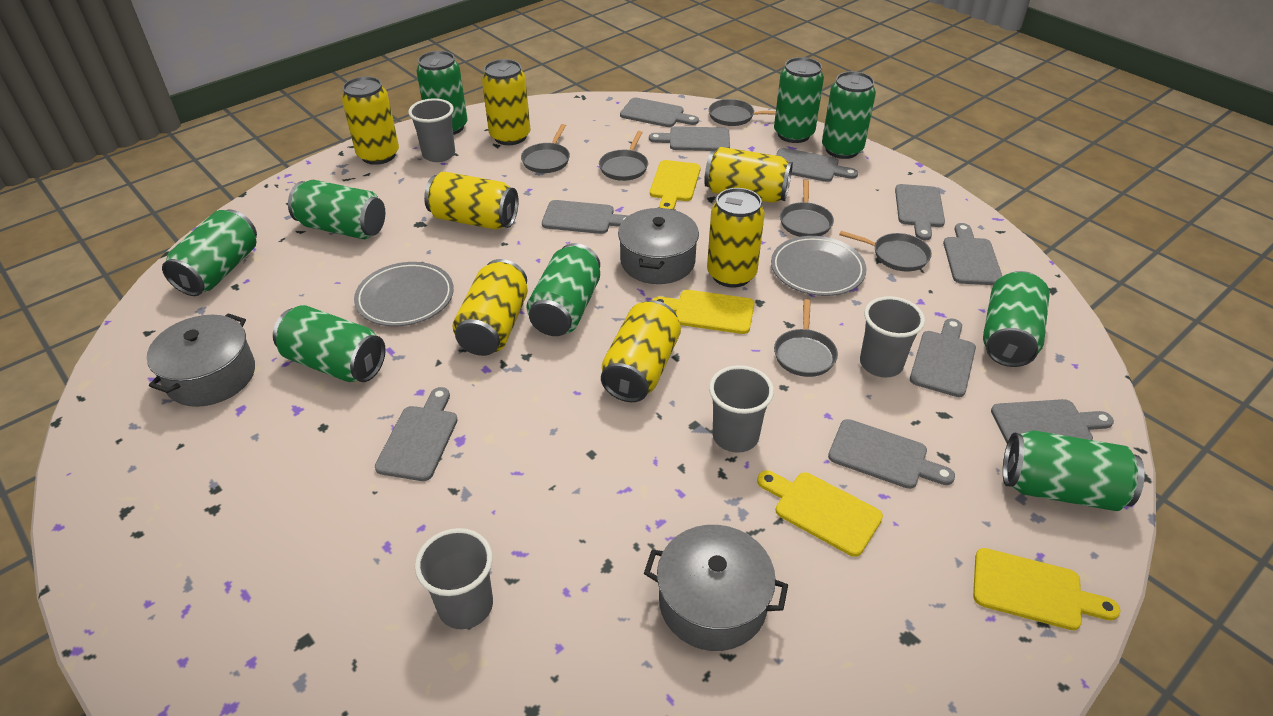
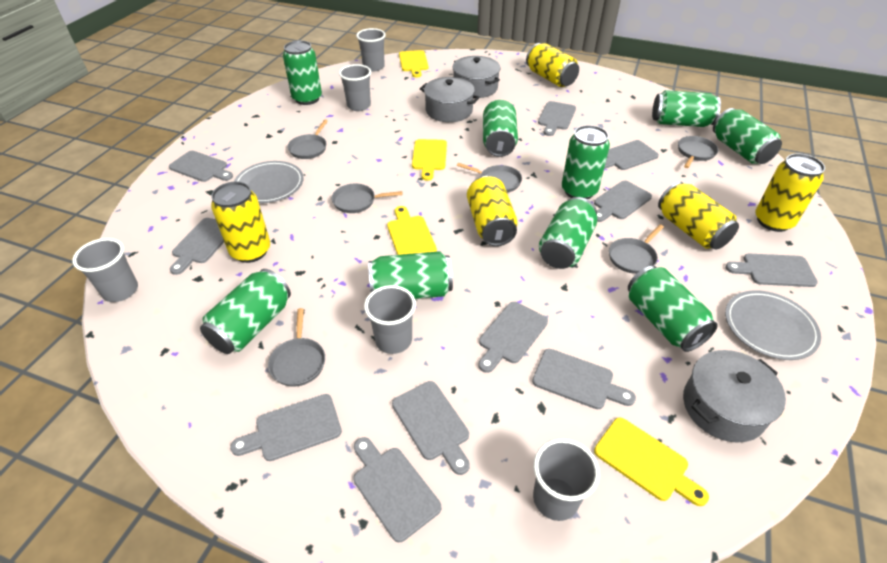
grey cup: 4 -> 5
grey cutting board: 10 -> 11
yellow can: 7 -> 5

